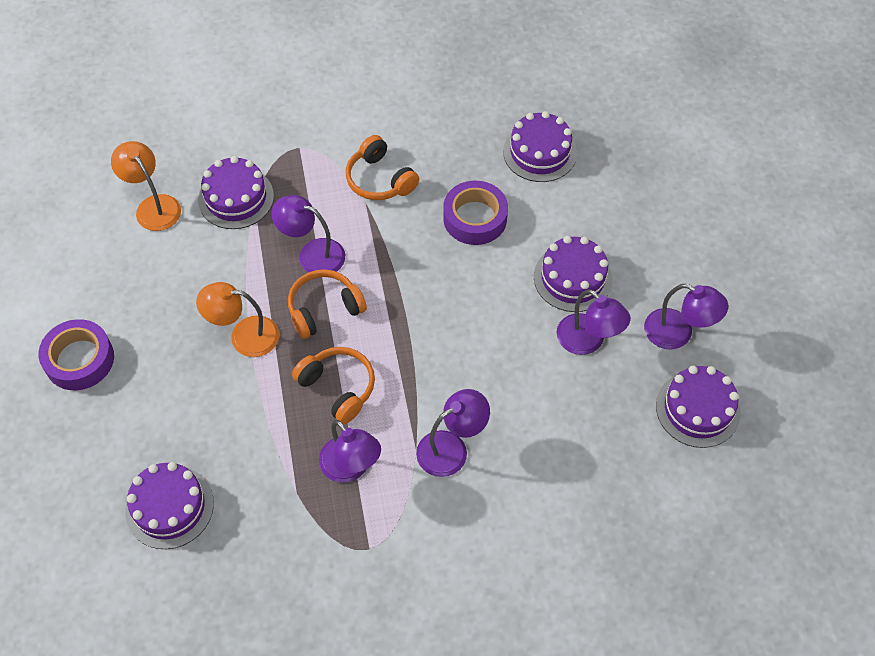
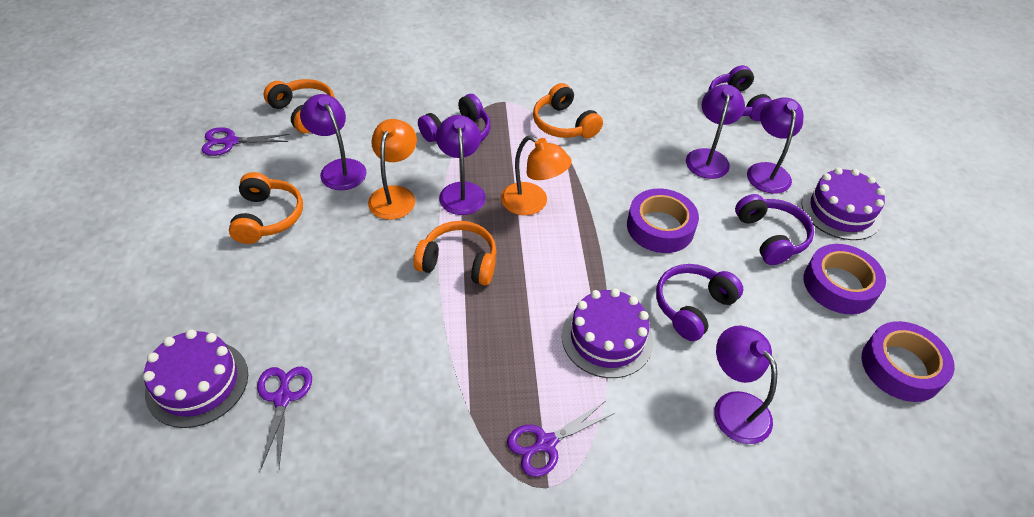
orange headphones: 3 -> 4
purple cake: 5 -> 3
purple headphones: 0 -> 4
purple scissors: 0 -> 3
purple tape: 2 -> 3

